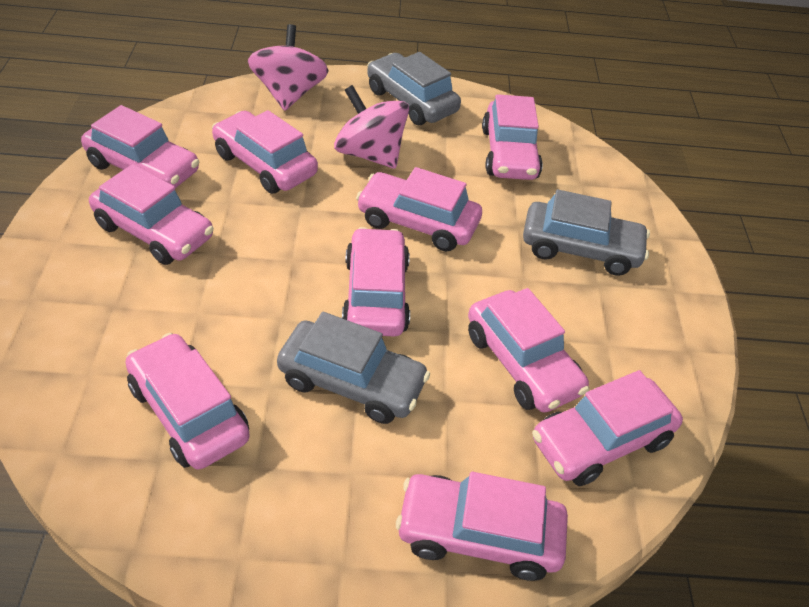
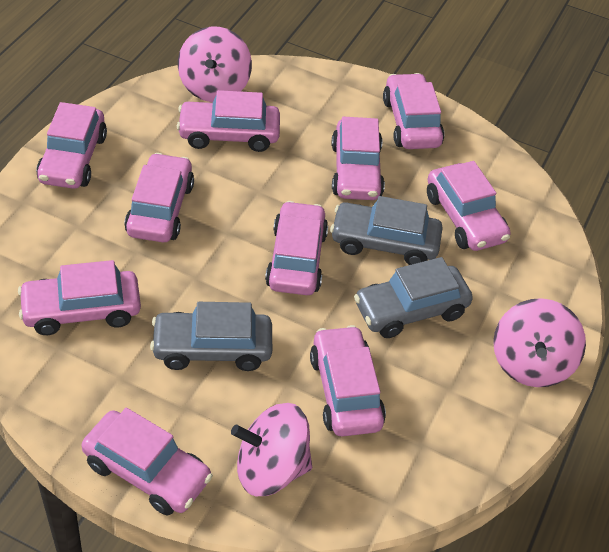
pink spinning top: 2 -> 3

